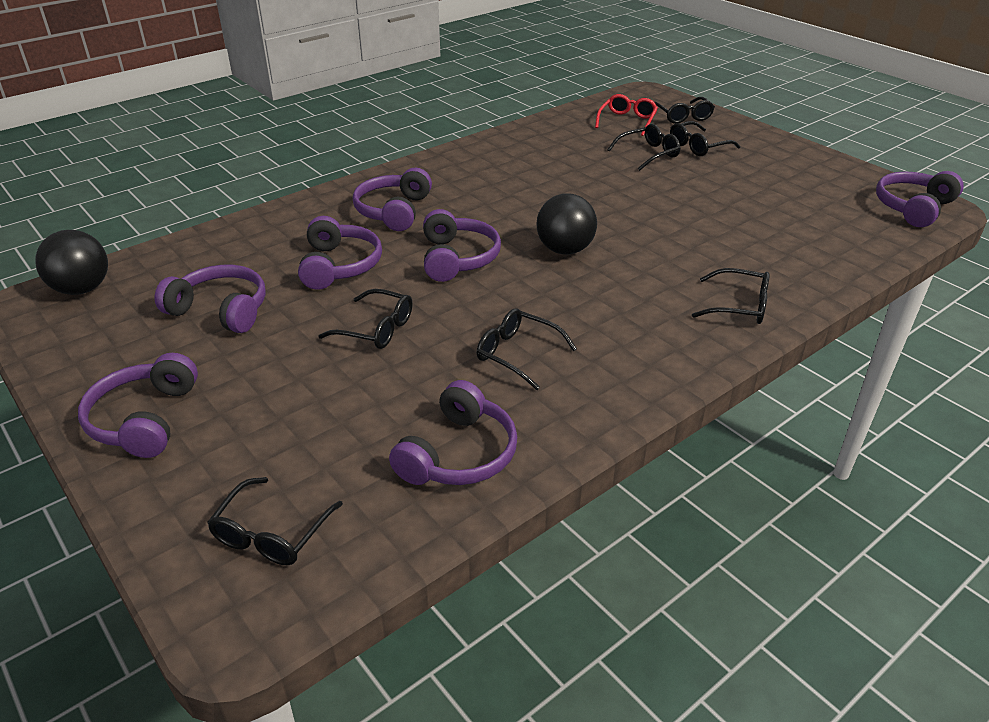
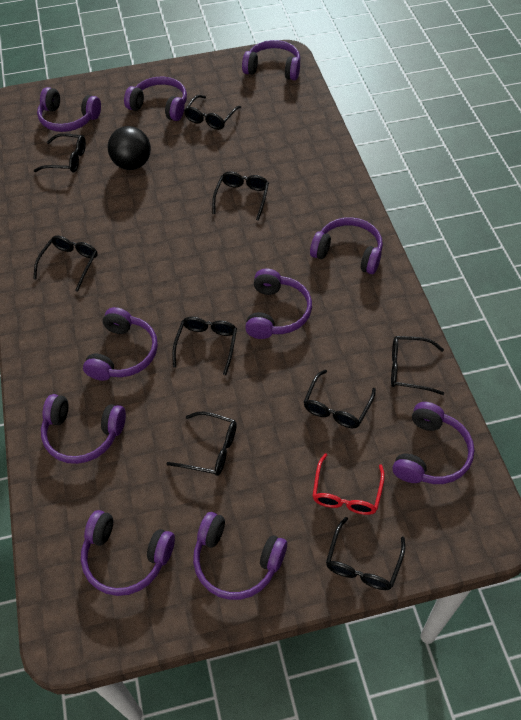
black ball: 2 -> 1
black glasses: 7 -> 9
purple headphones: 7 -> 10

